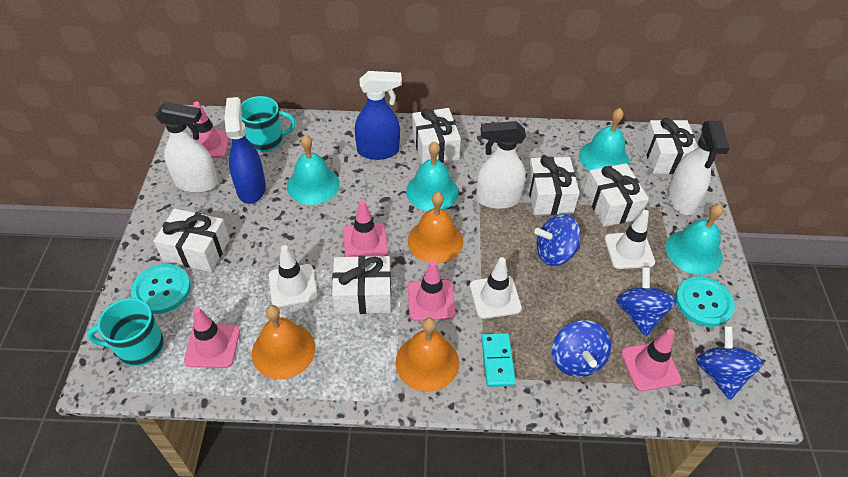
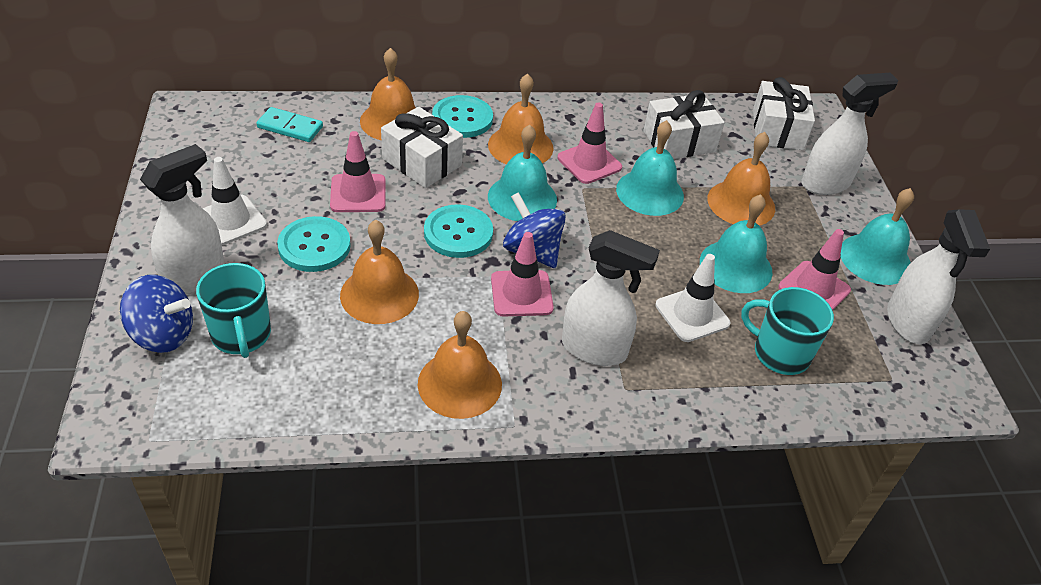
blue spinning top: 4 -> 2
blue spray bottle: 2 -> 0
orange bell: 3 -> 5
pink traffic cone: 5 -> 4
turquoise button: 2 -> 3
white gift: 6 -> 3
white spray bottle: 3 -> 4
white traffic cone: 3 -> 2

